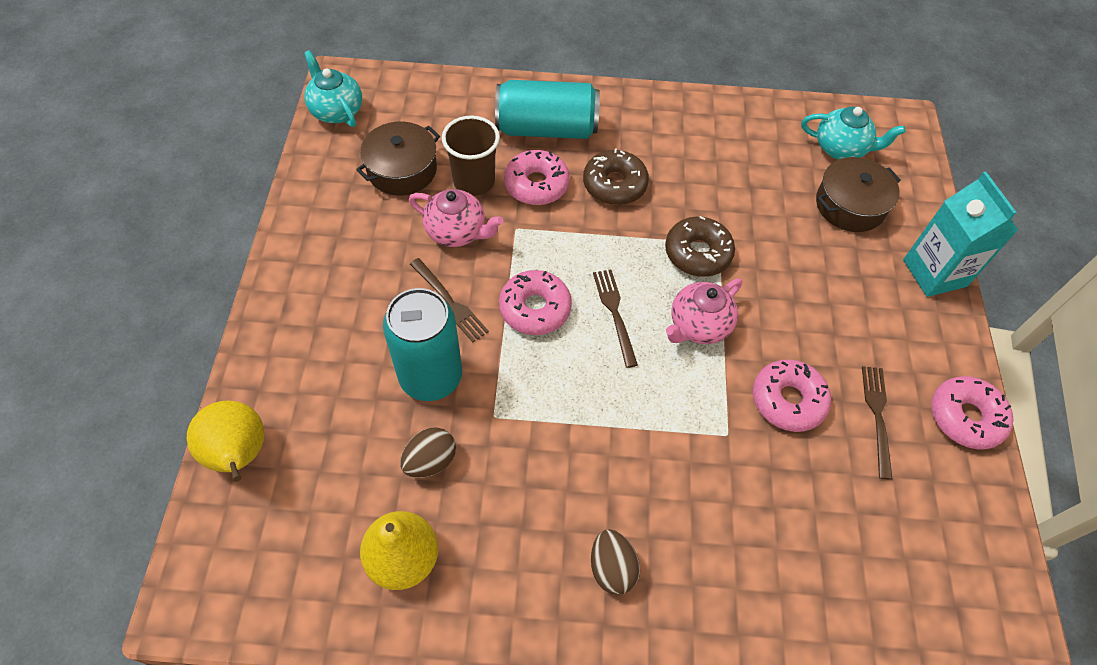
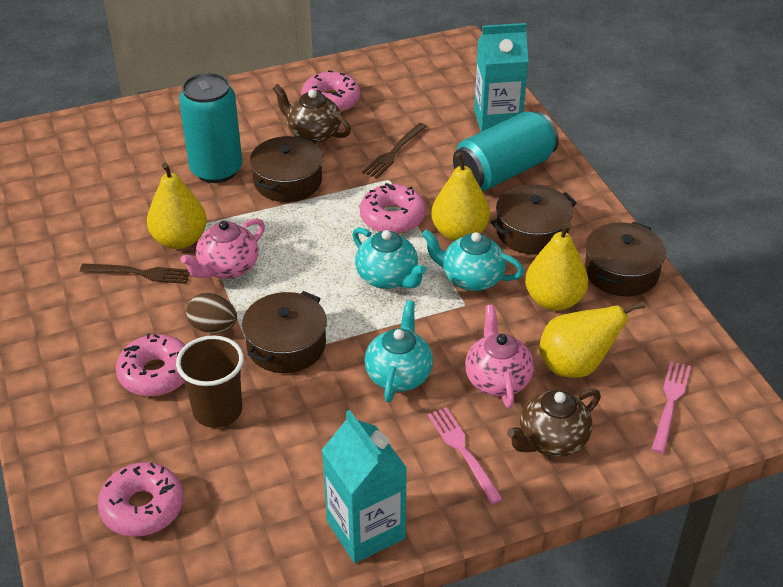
brown donut: 2 -> 0
brown egg: 2 -> 1
brown fork: 3 -> 2
brown pot: 2 -> 4
brown teapot: 0 -> 2
pink fork: 0 -> 2
turquoise carton: 1 -> 2
turquoise teapot: 2 -> 3
yellow pear: 2 -> 4

